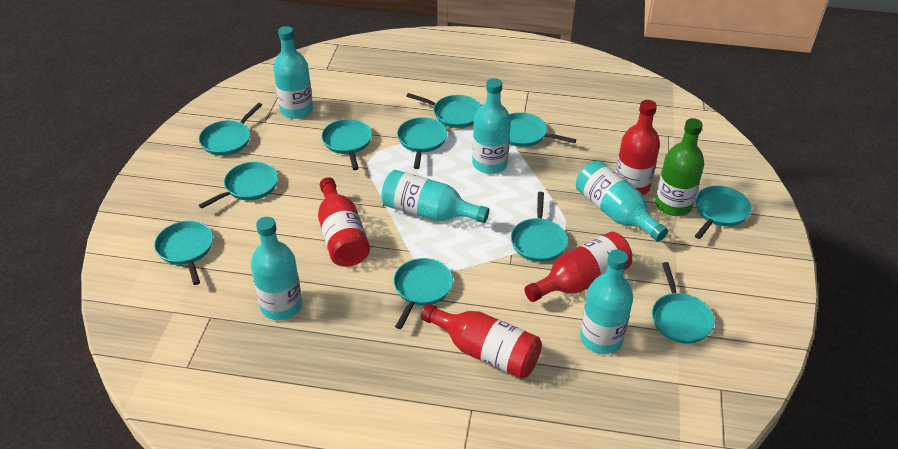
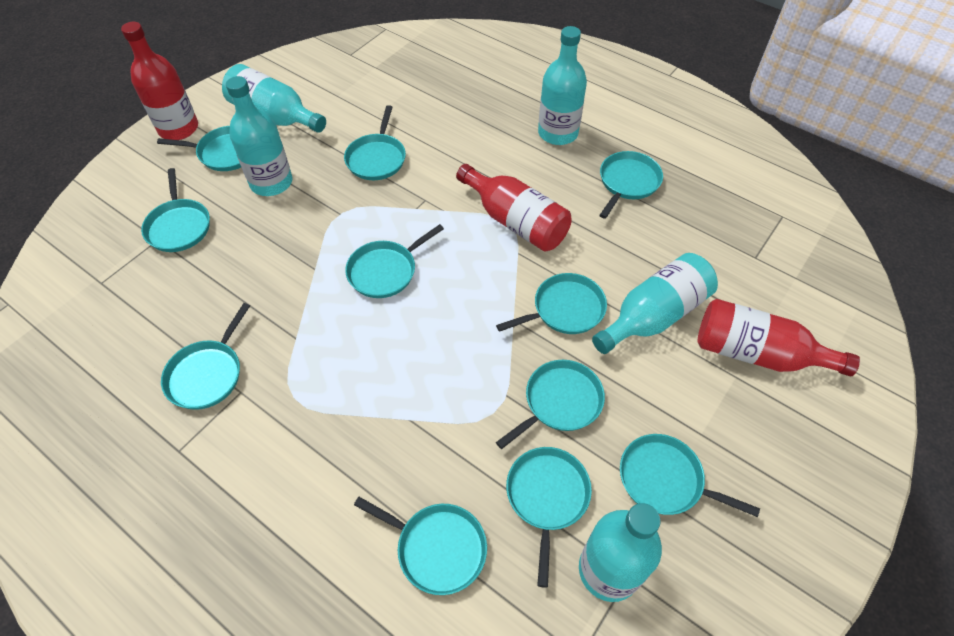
green bottle: 1 -> 0
red bottle: 4 -> 3
turquoise bottle: 6 -> 5

